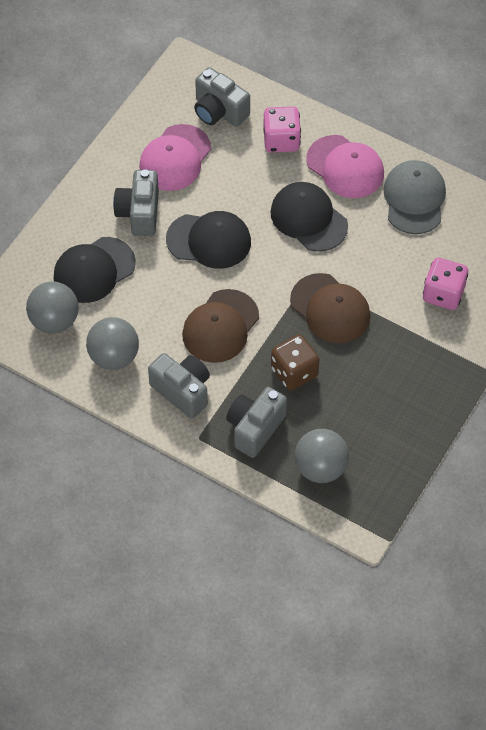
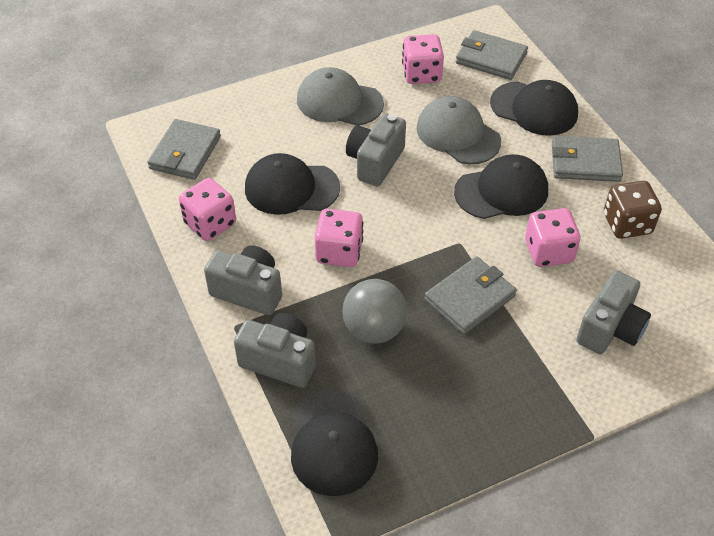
black cap: 3 -> 4
brown cap: 2 -> 0
grey ball: 3 -> 1
grey cap: 1 -> 2
grey wallet: 0 -> 4
pink cap: 2 -> 0
pink dice: 2 -> 4

